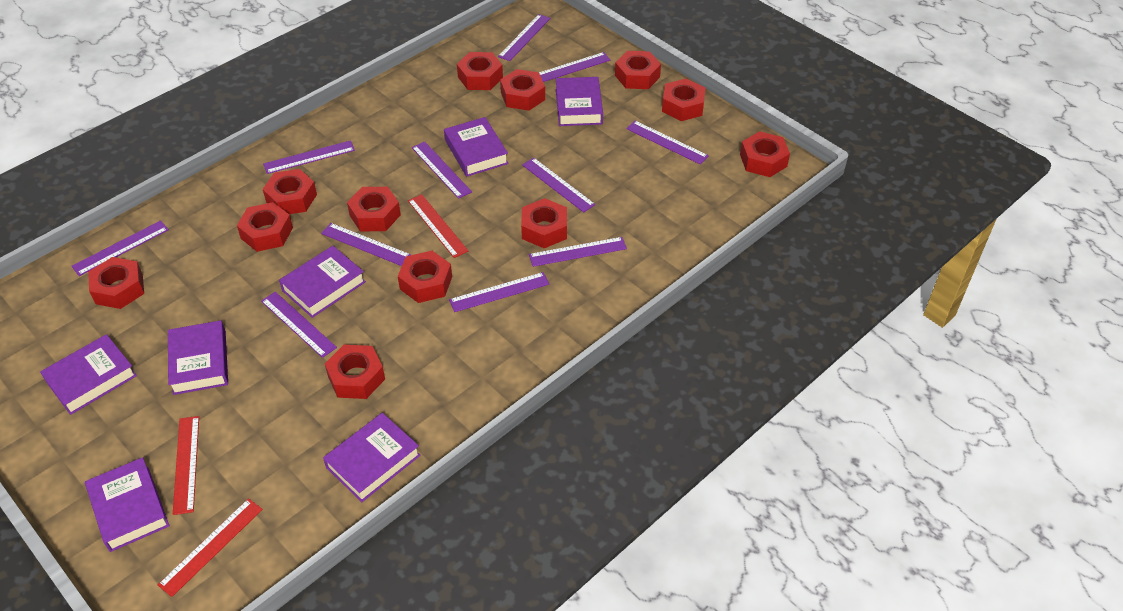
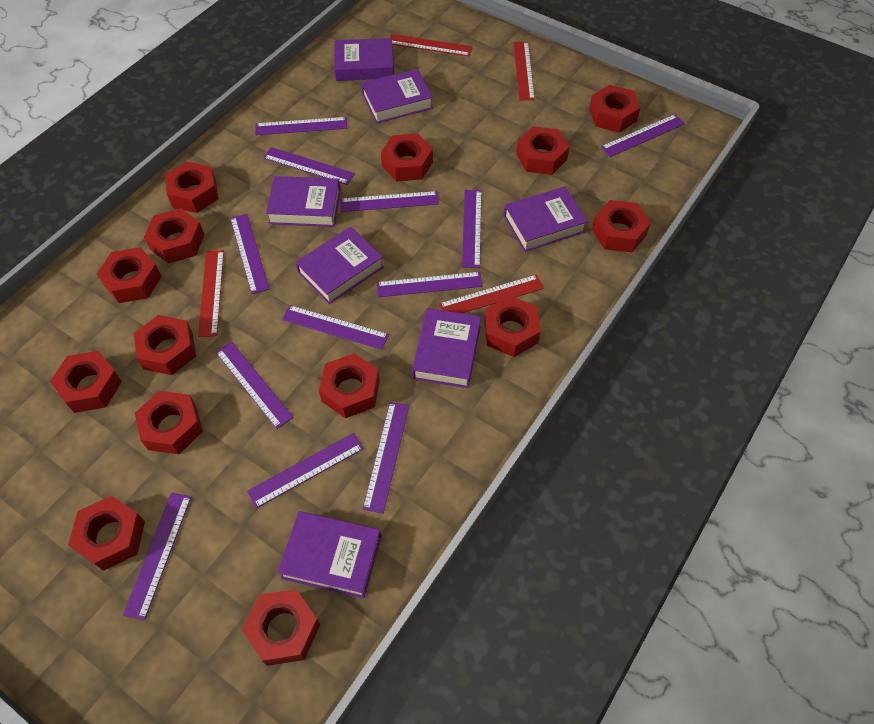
purple ruler: 11 -> 12
red nut: 12 -> 14
red ruler: 3 -> 4

